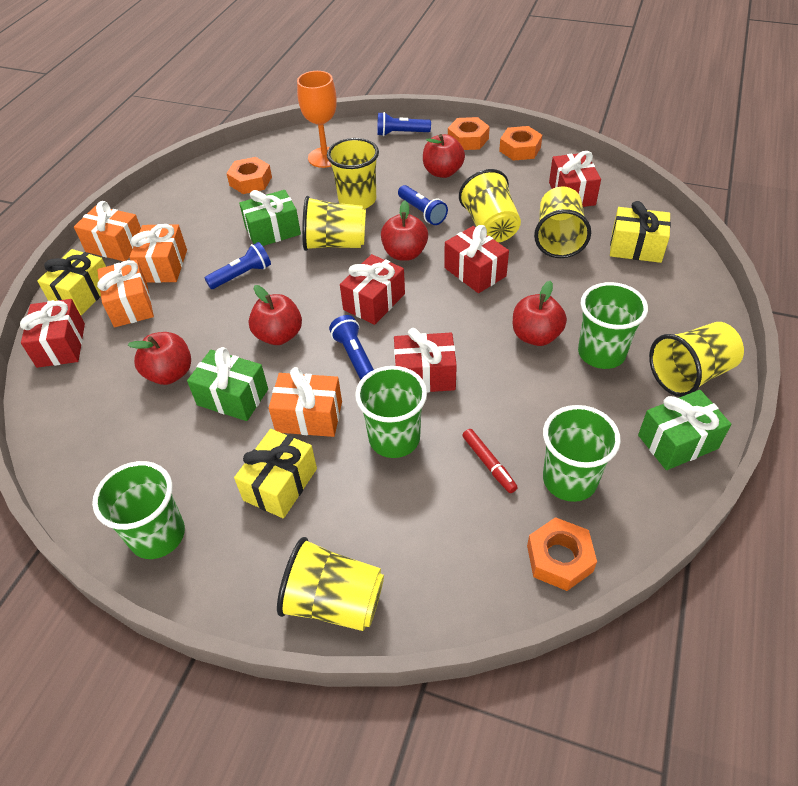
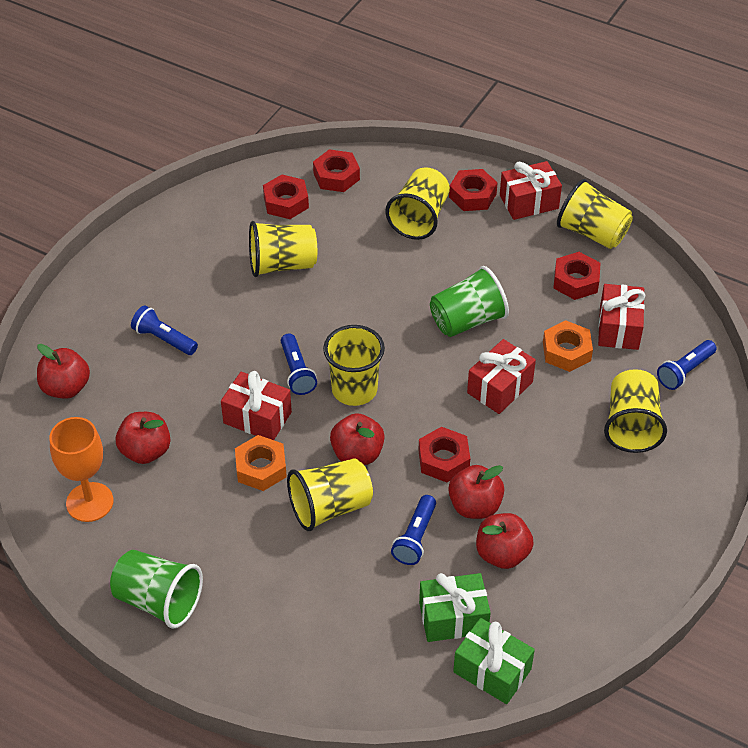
green cup: 4 -> 2
green gift: 3 -> 2
orange gift: 4 -> 0
orange nut: 4 -> 2
red gift: 5 -> 4
red marker: 1 -> 0
red nut: 0 -> 5
yellow gift: 3 -> 0

